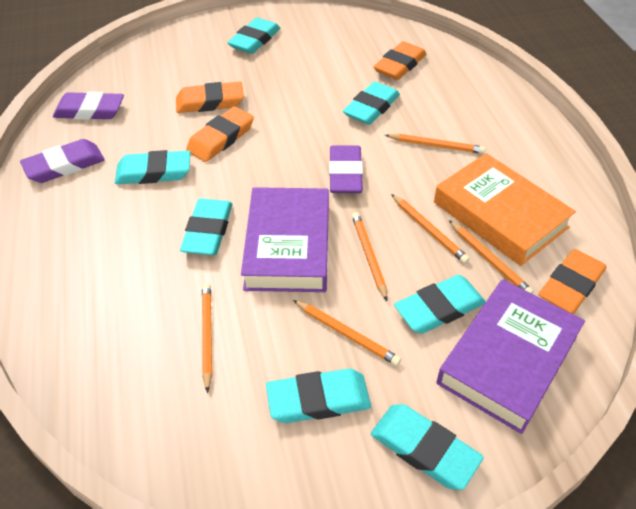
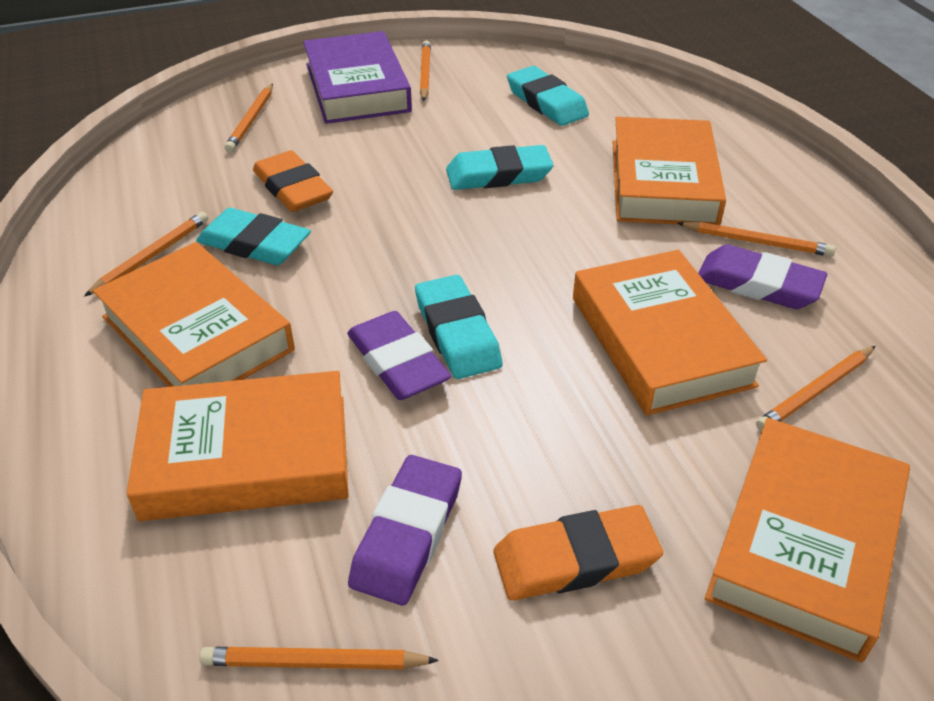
orange book: 1 -> 5
orange eraser: 4 -> 2
purple book: 2 -> 1
turquoise eraser: 7 -> 4

